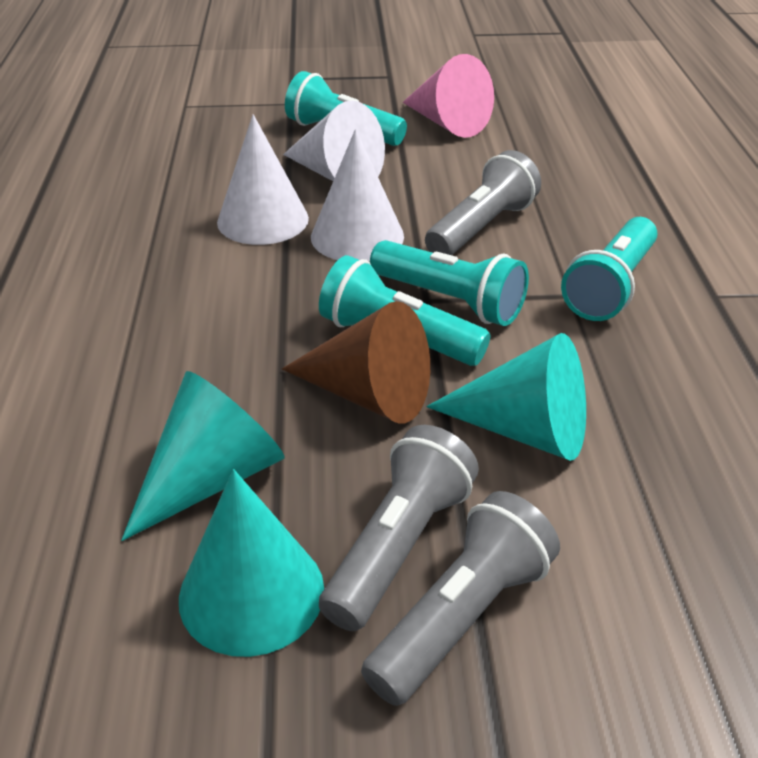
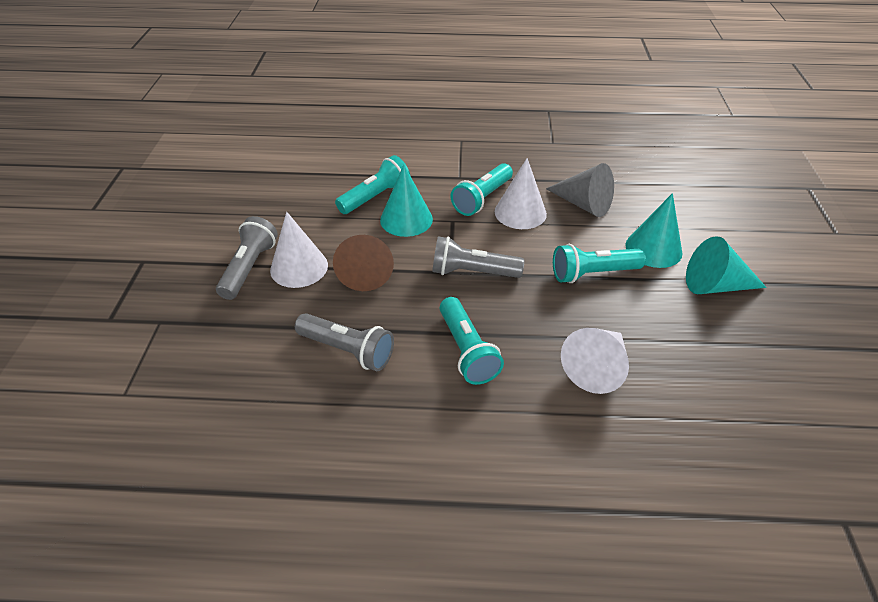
grey cone: 0 -> 1
pink cone: 1 -> 0

